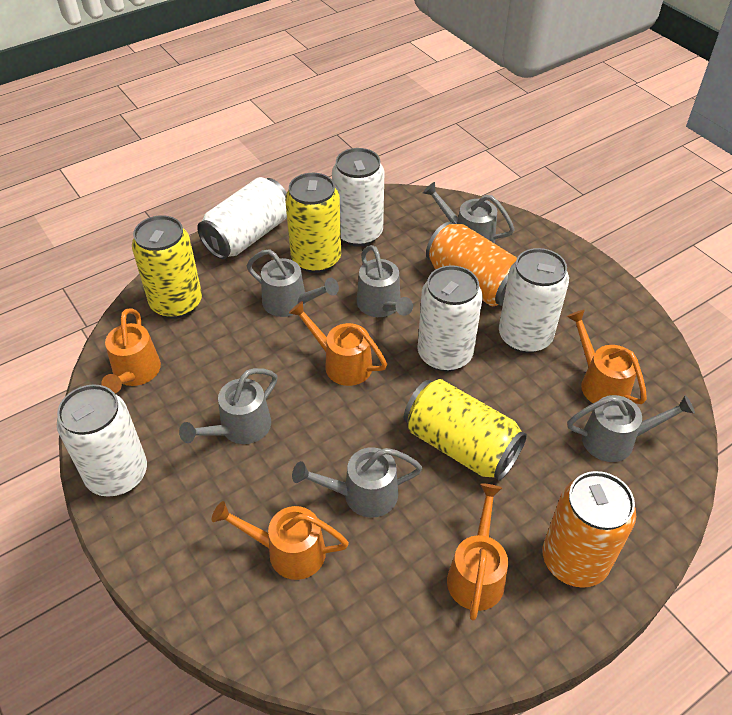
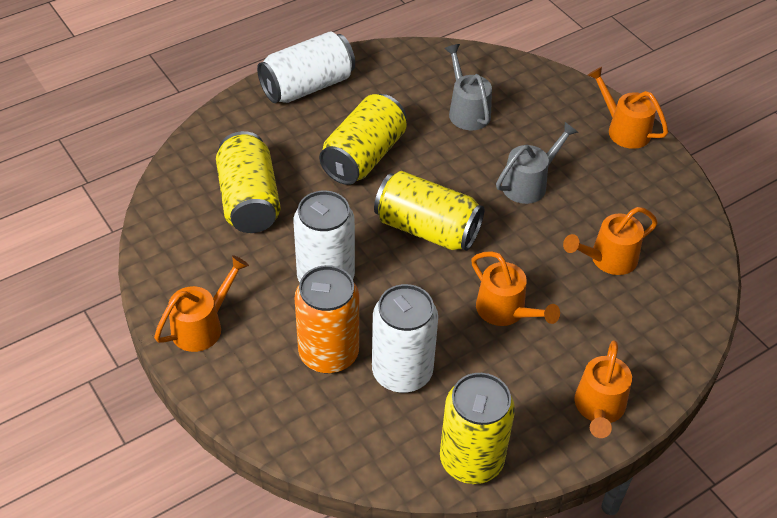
grey watering can: 6 -> 2
orange can: 2 -> 1
white can: 5 -> 3
yellow can: 3 -> 4

